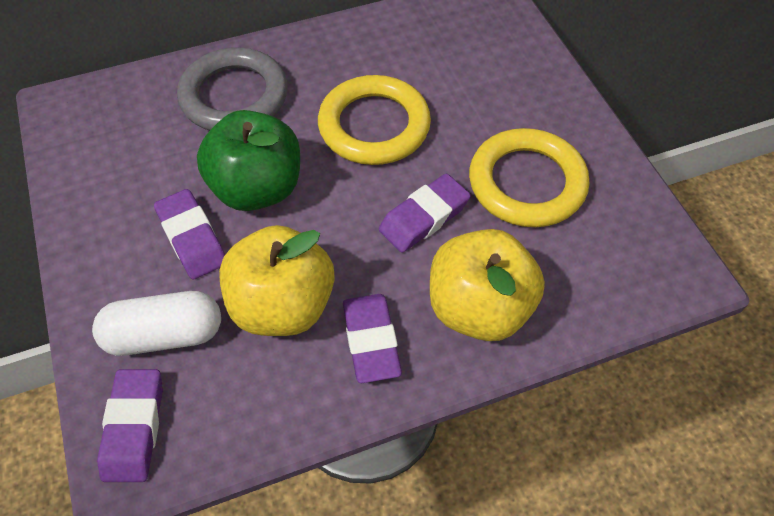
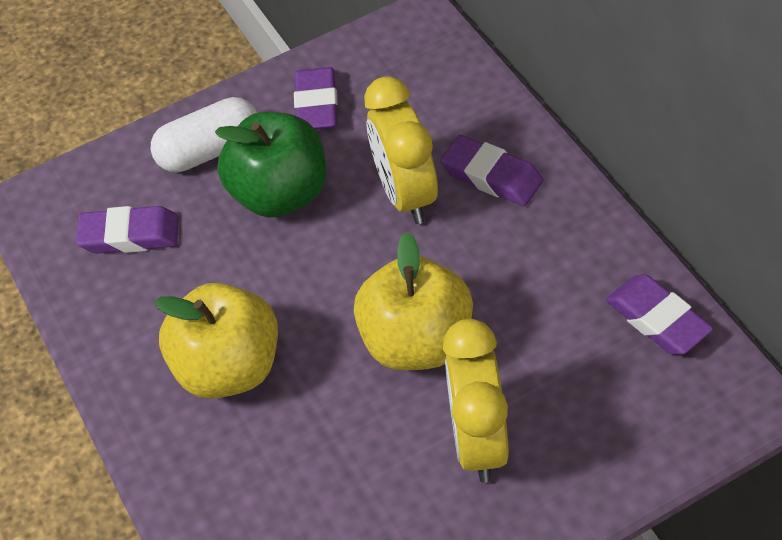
grey ring: 1 -> 0
yellow clock: 0 -> 2
yellow ring: 2 -> 0

